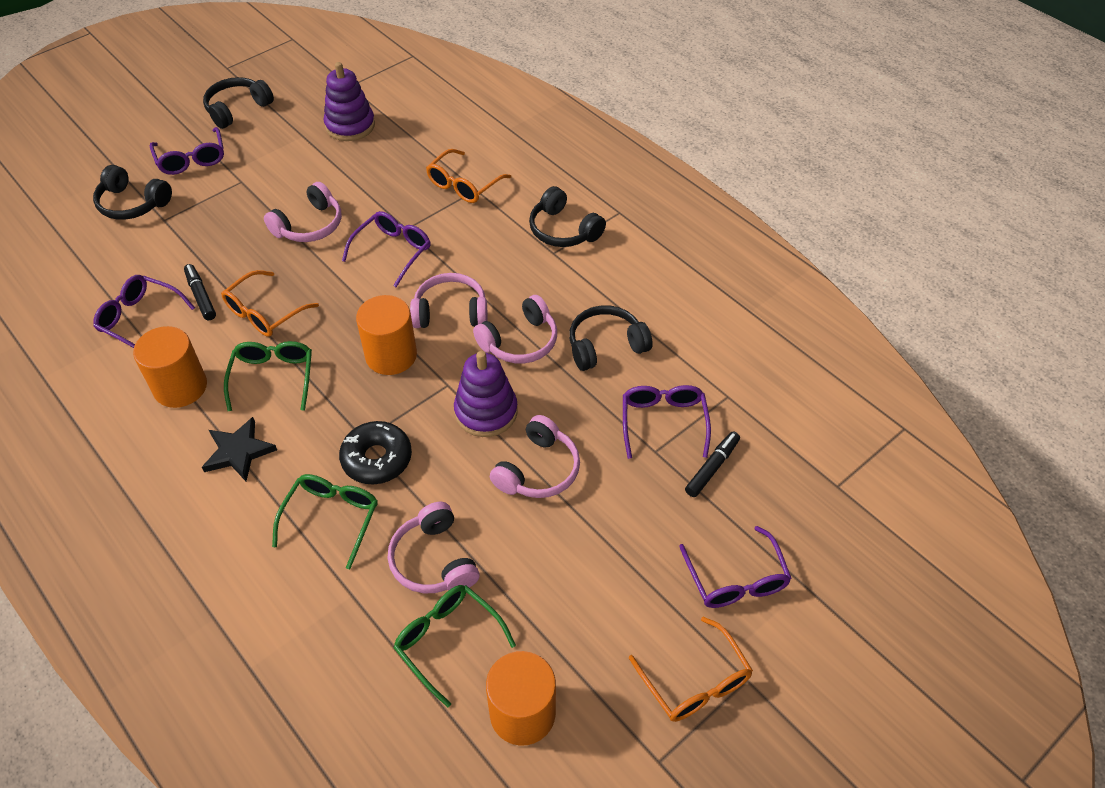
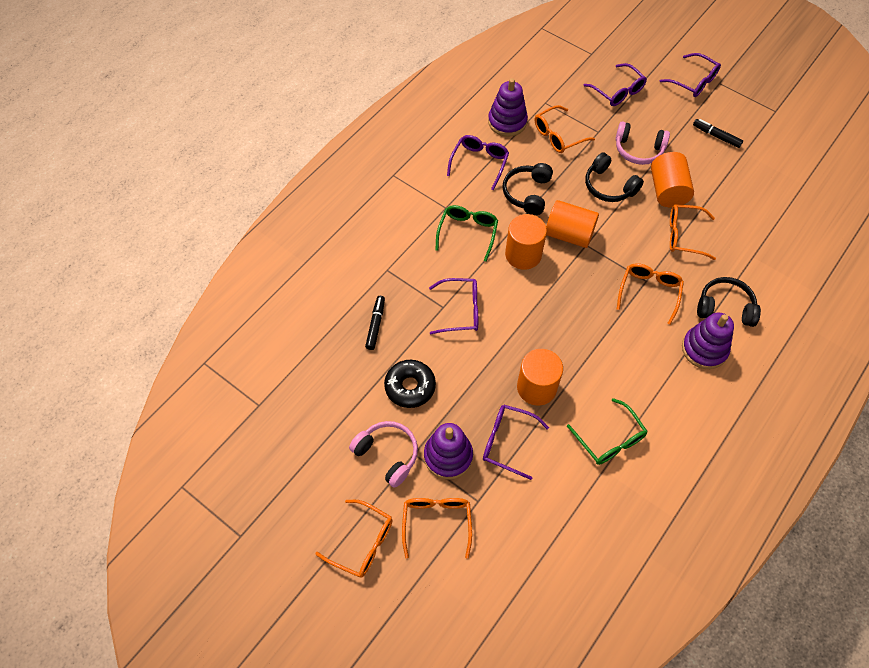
black headphones: 4 -> 3
black star: 1 -> 0
green glasses: 3 -> 2
orange cylinder: 3 -> 4
orange glasses: 3 -> 5
pink headphones: 5 -> 2
purple stacking toy: 2 -> 3

